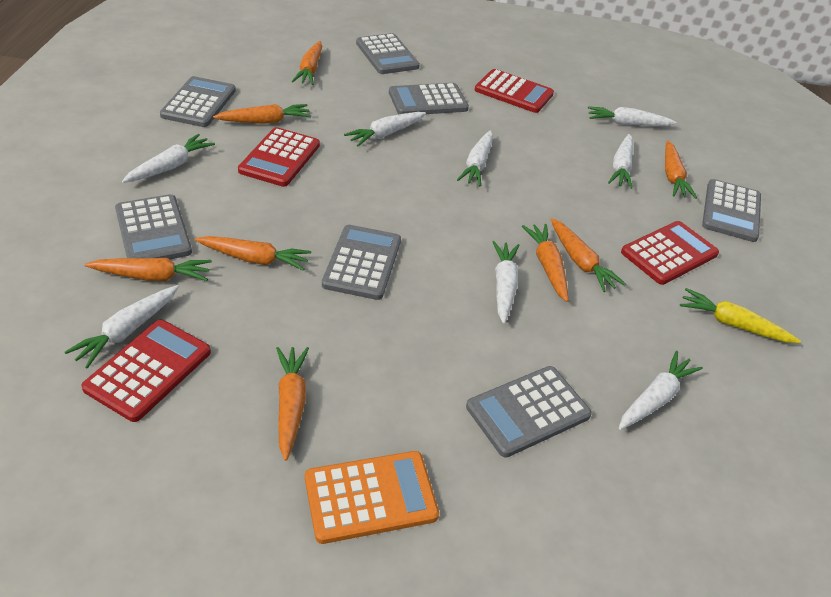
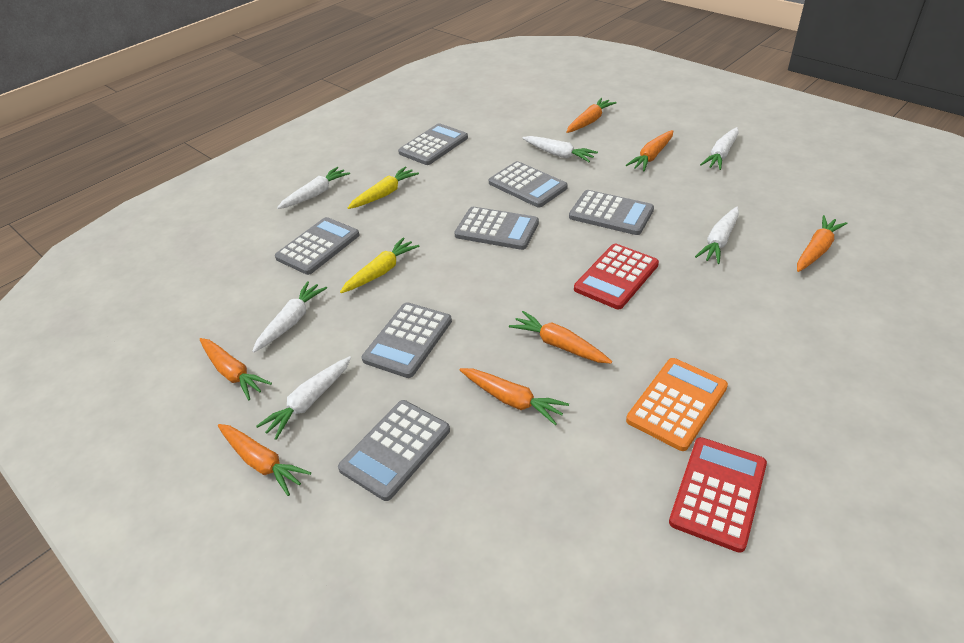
orange carrot: 8 -> 7
red calculator: 4 -> 2
white carrot: 8 -> 6
yellow carrot: 1 -> 2

